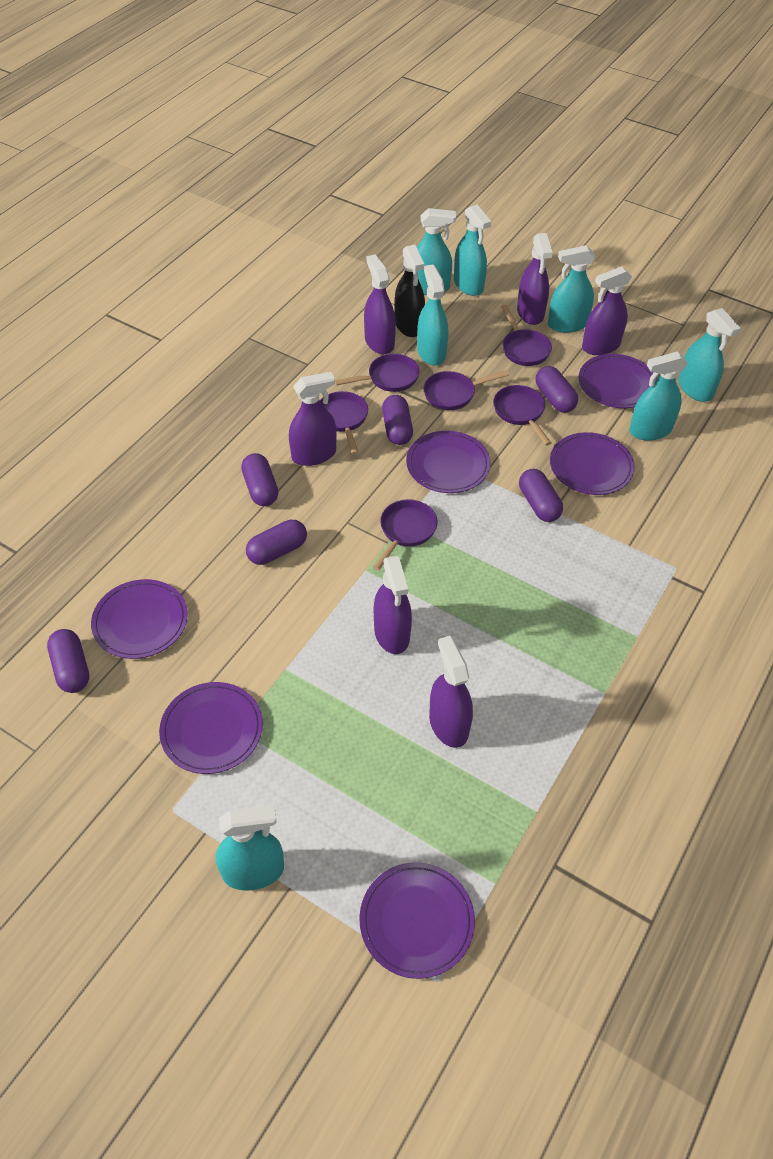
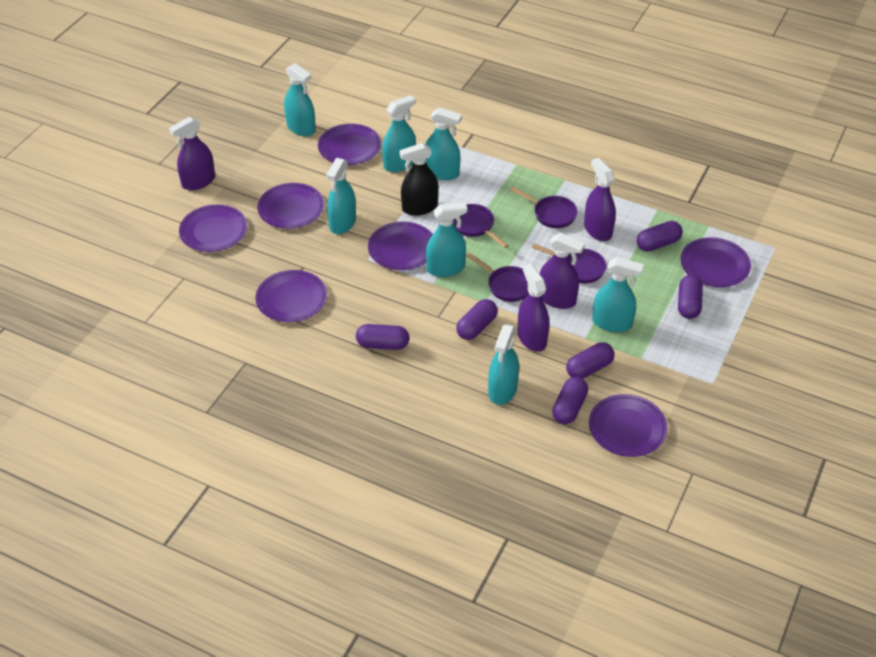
purple pan: 6 -> 4
purple plate: 6 -> 7
purple spray bottle: 6 -> 4

